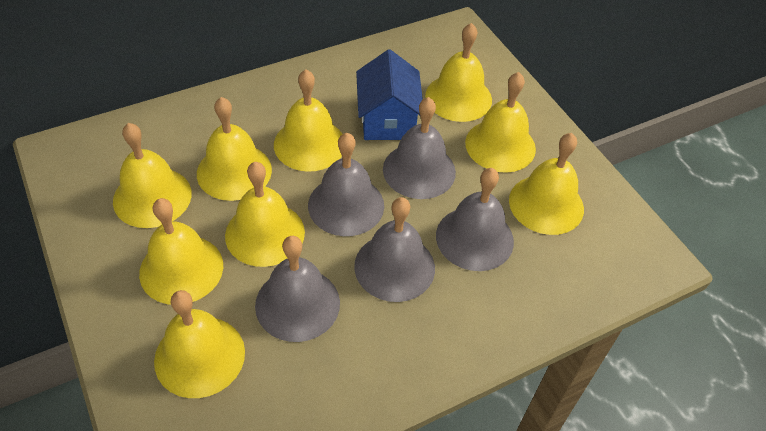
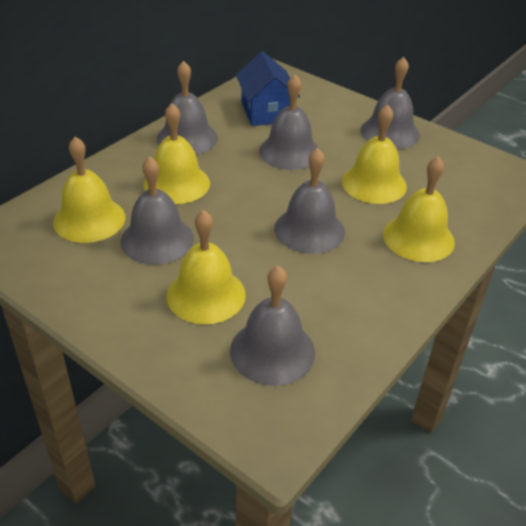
grey bell: 5 -> 6
yellow bell: 9 -> 5

